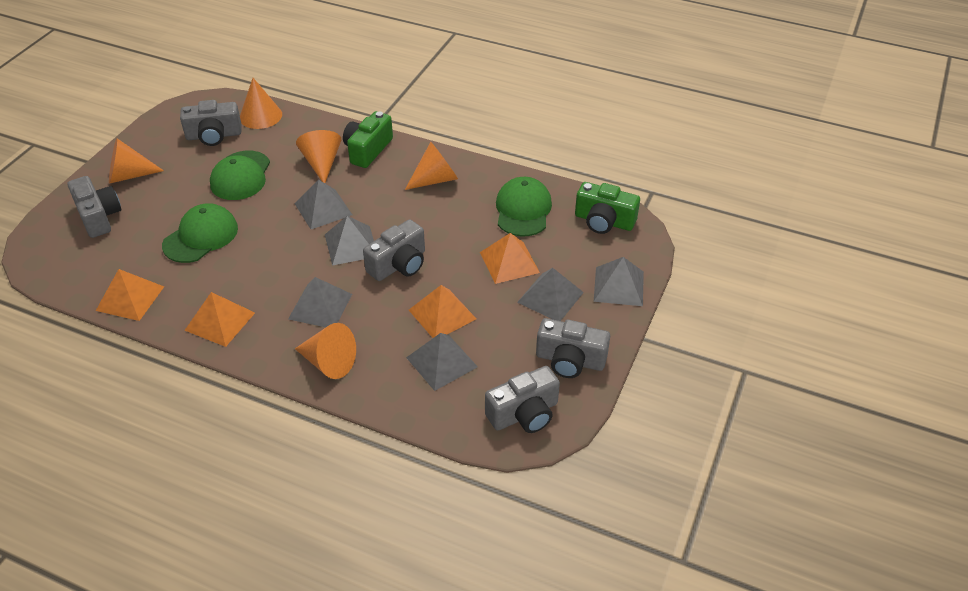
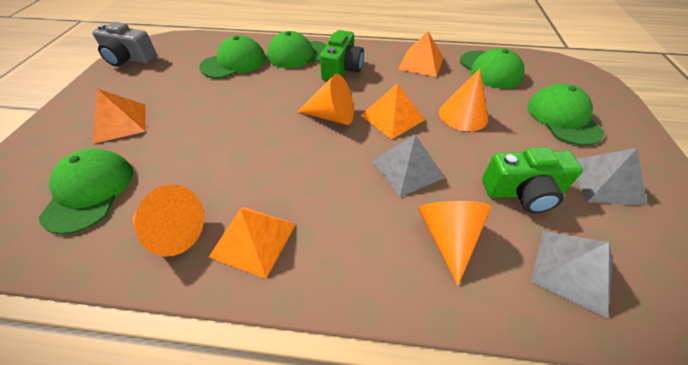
green cap: 3 -> 5
grey camera: 5 -> 1
grey pyramid: 6 -> 3
orange cone: 5 -> 4

